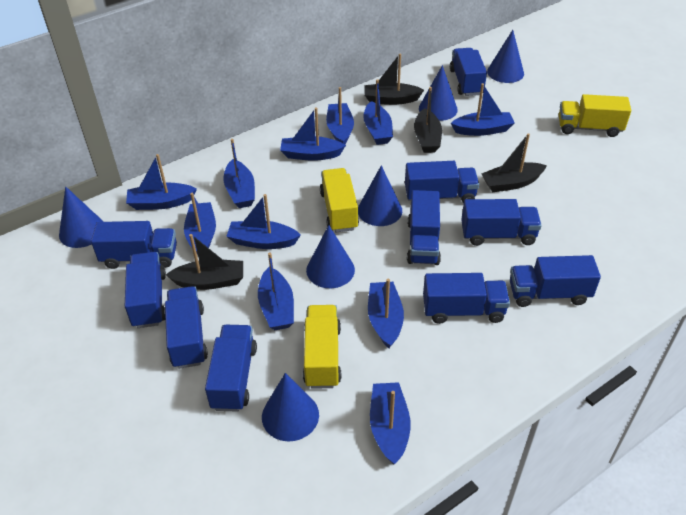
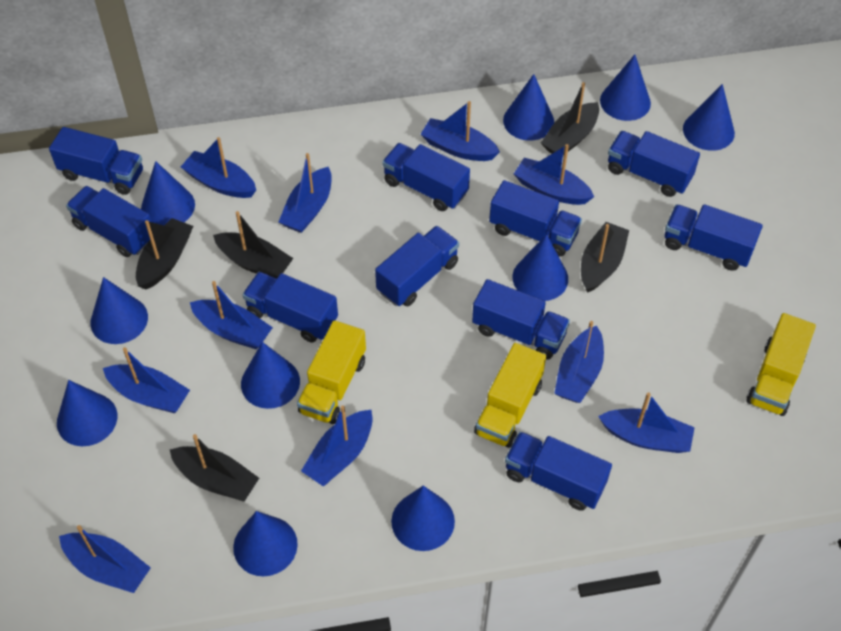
black boat: 4 -> 5
blue boat: 11 -> 10
blue cone: 6 -> 10

